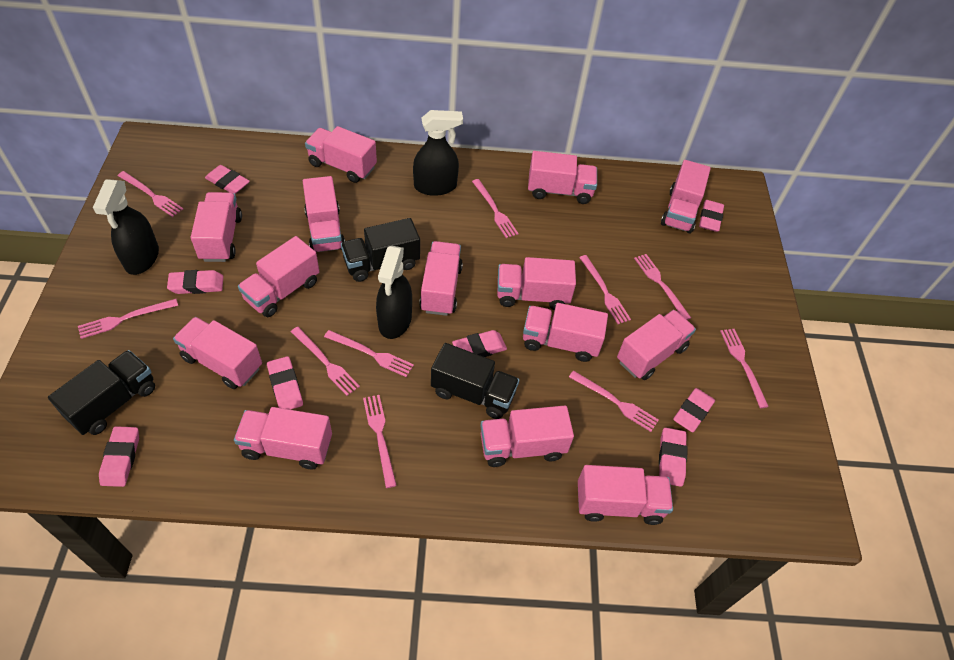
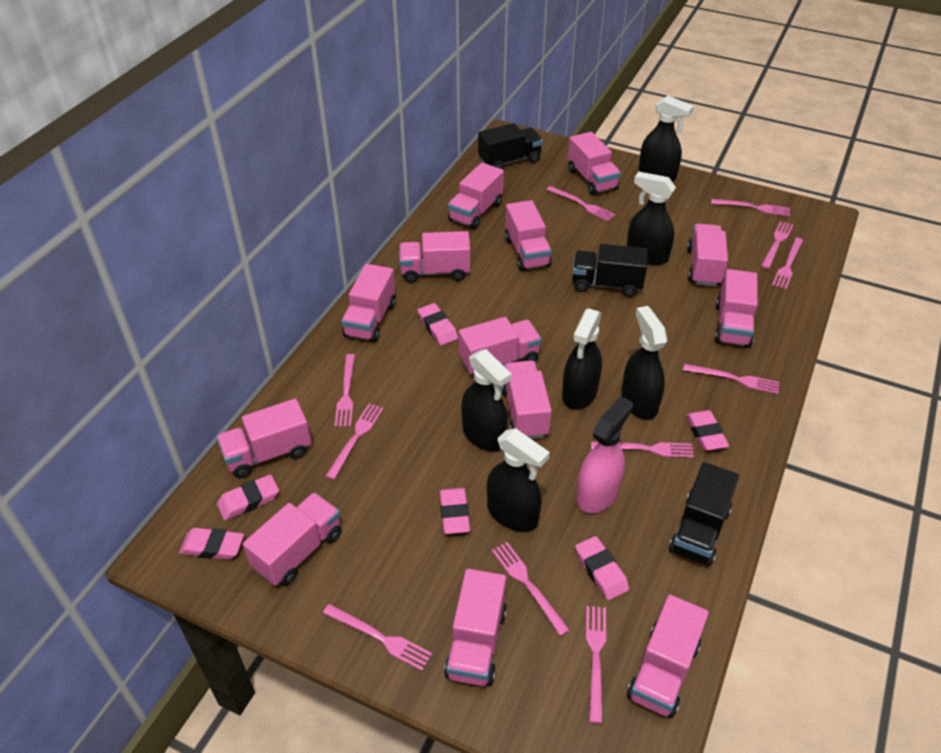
black spray bottle: 3 -> 6
pink eraser: 8 -> 6
pink fork: 10 -> 11
pink spray bottle: 0 -> 1
pink truck: 14 -> 13

